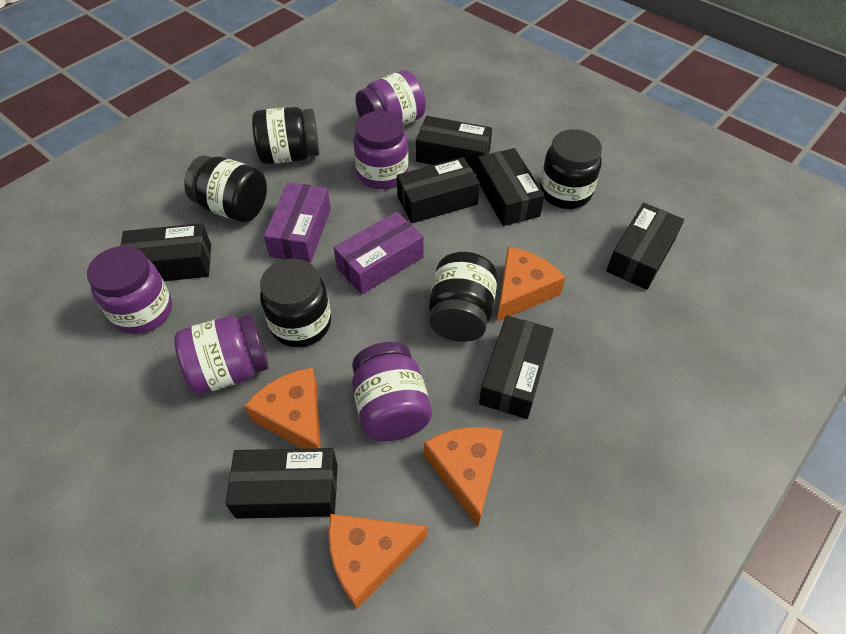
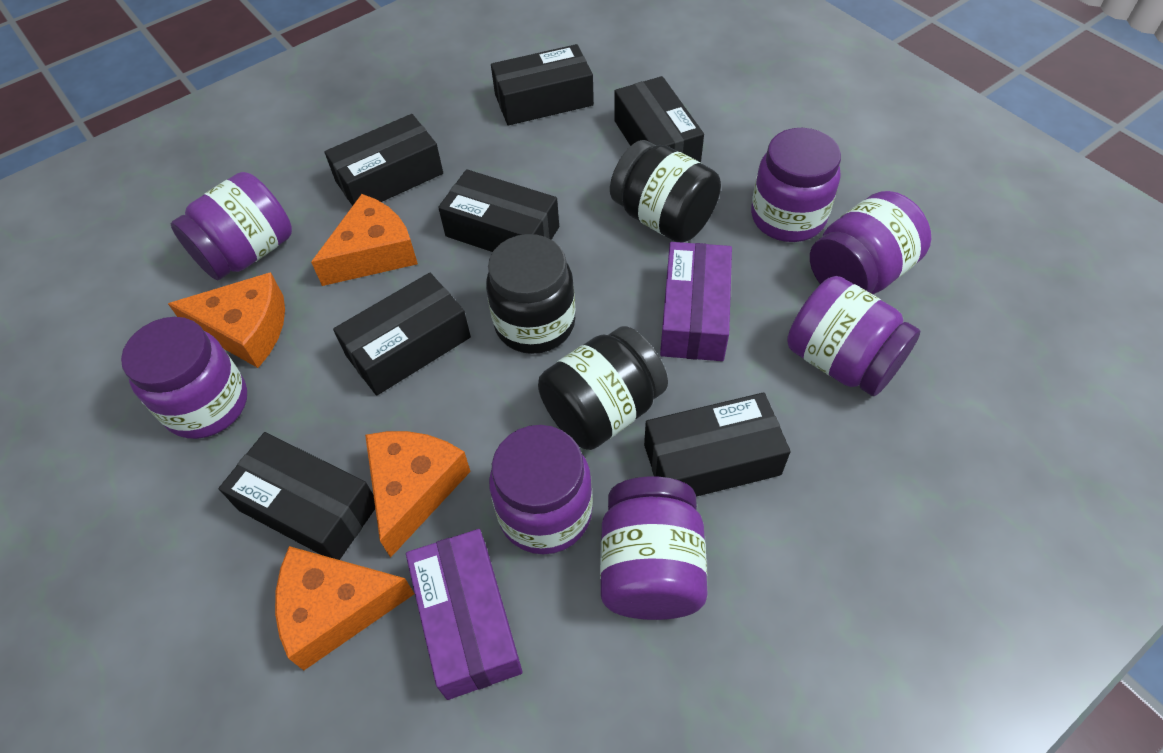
black jar: 5 -> 3
purple jar: 5 -> 7

